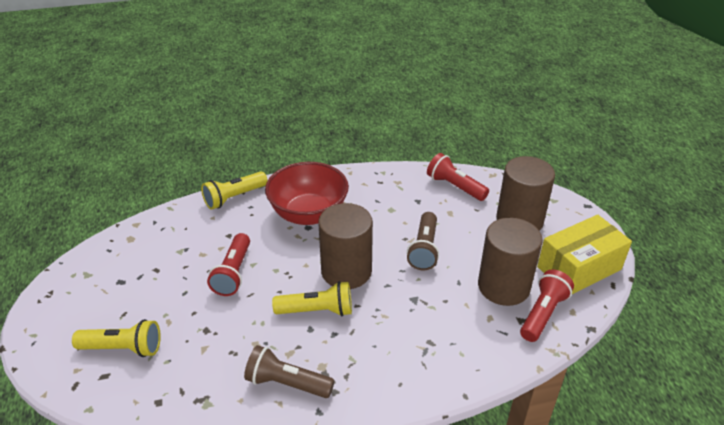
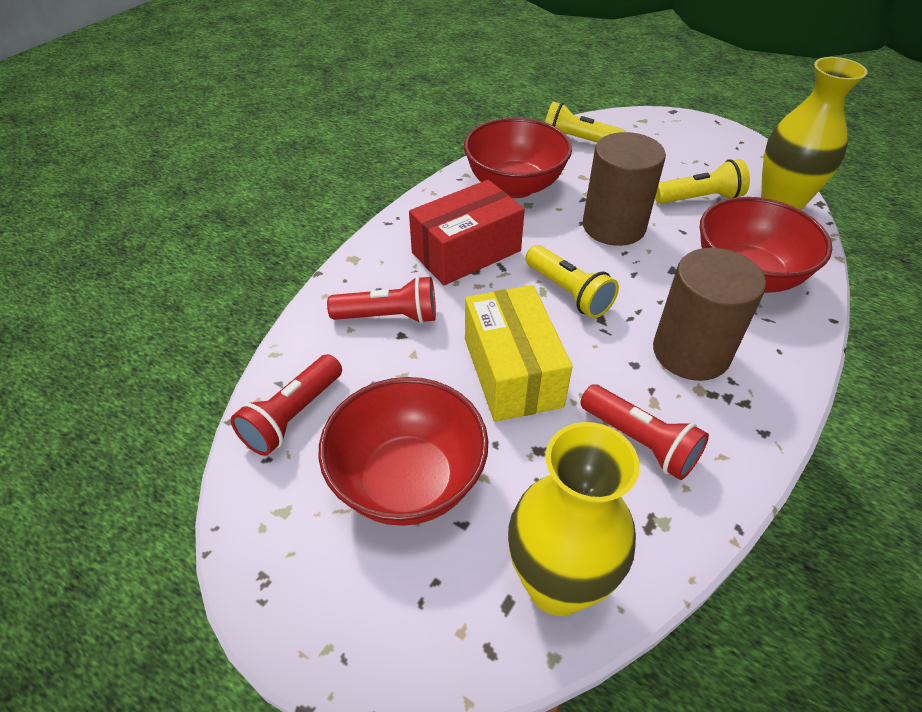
brown cylinder: 3 -> 2
brown flashlight: 2 -> 0
red bowl: 1 -> 3
red box: 0 -> 1
yellow vase: 0 -> 2

